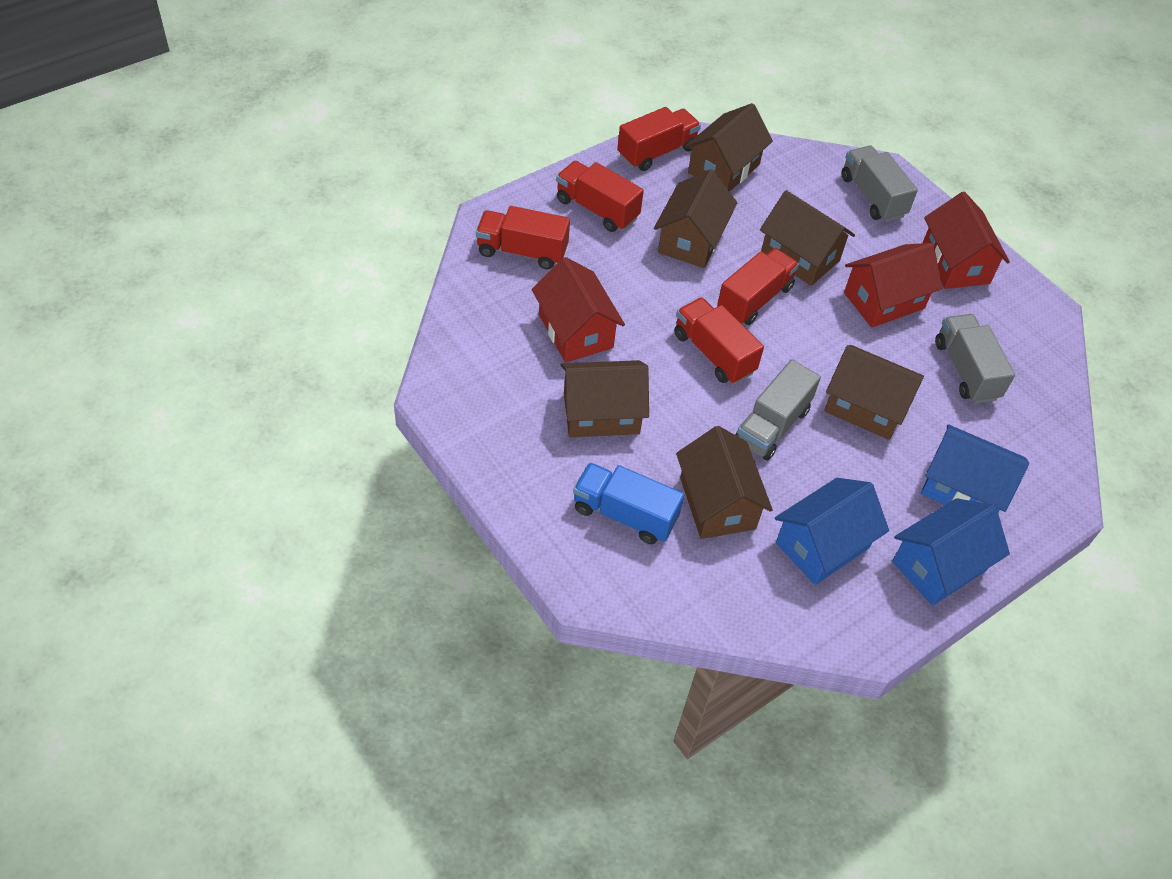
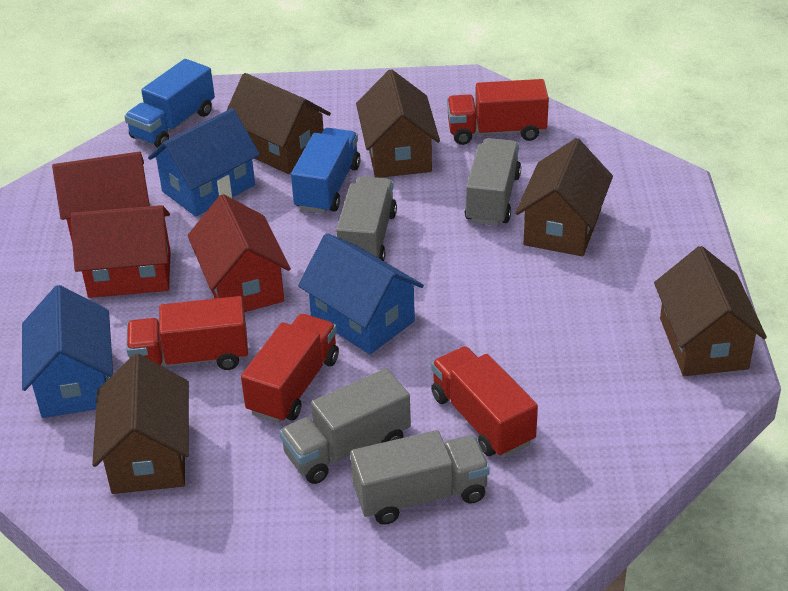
blue truck: 1 -> 2
brown house: 6 -> 5
grey truck: 3 -> 4
red truck: 5 -> 4

